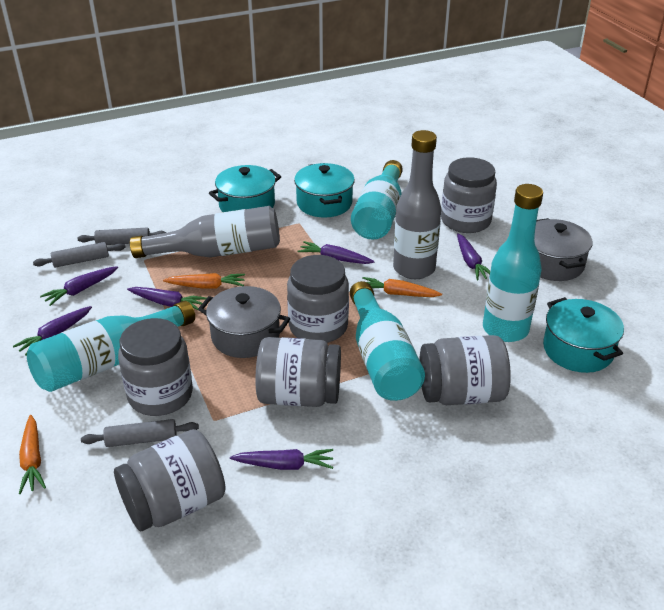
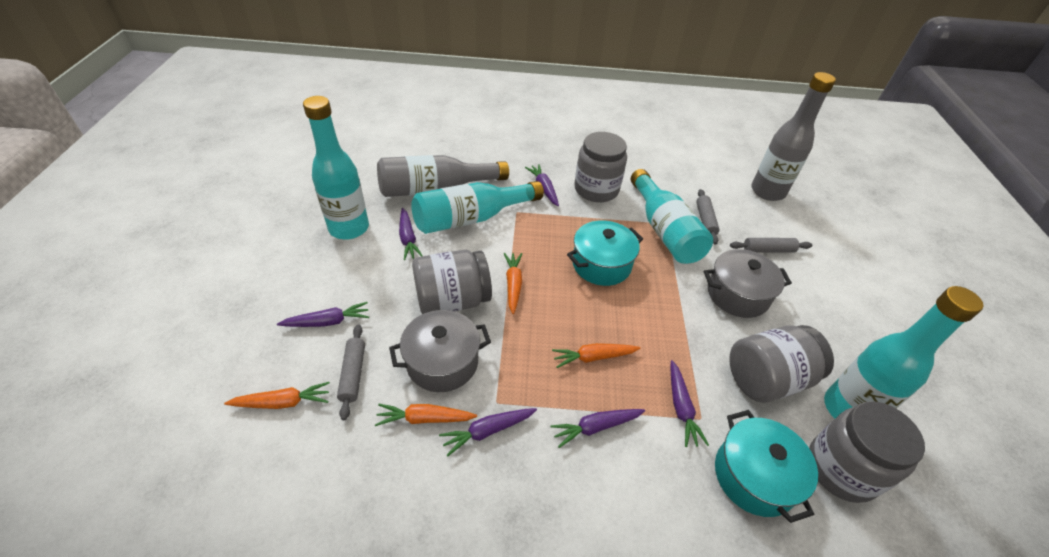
grey jar: 6 -> 4
orange carrot: 3 -> 4
turquoise pot: 3 -> 2

